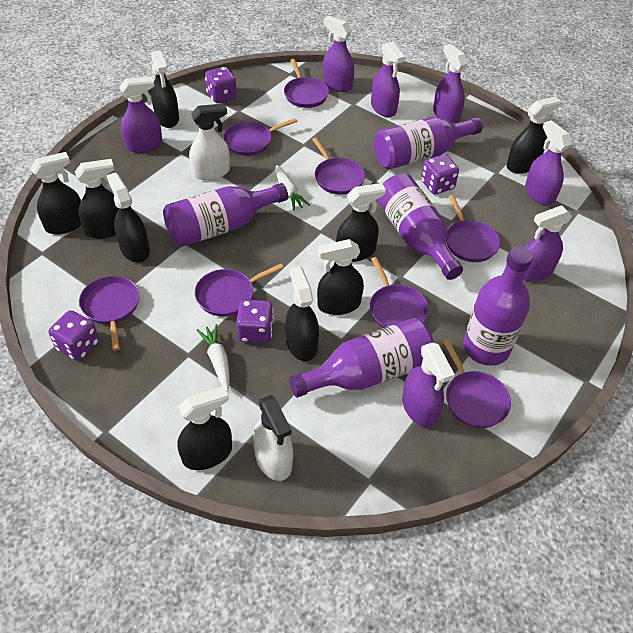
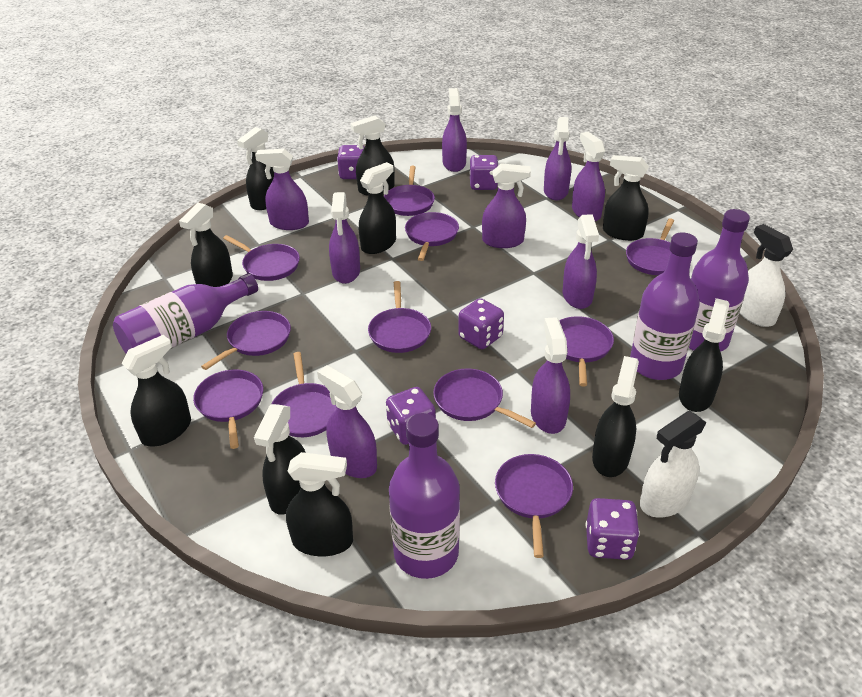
black spray bottle: 9 -> 10
purple bottle: 5 -> 4
purple dice: 4 -> 5
purple pan: 8 -> 11
purple spray bottle: 7 -> 9
white carrot: 2 -> 0

